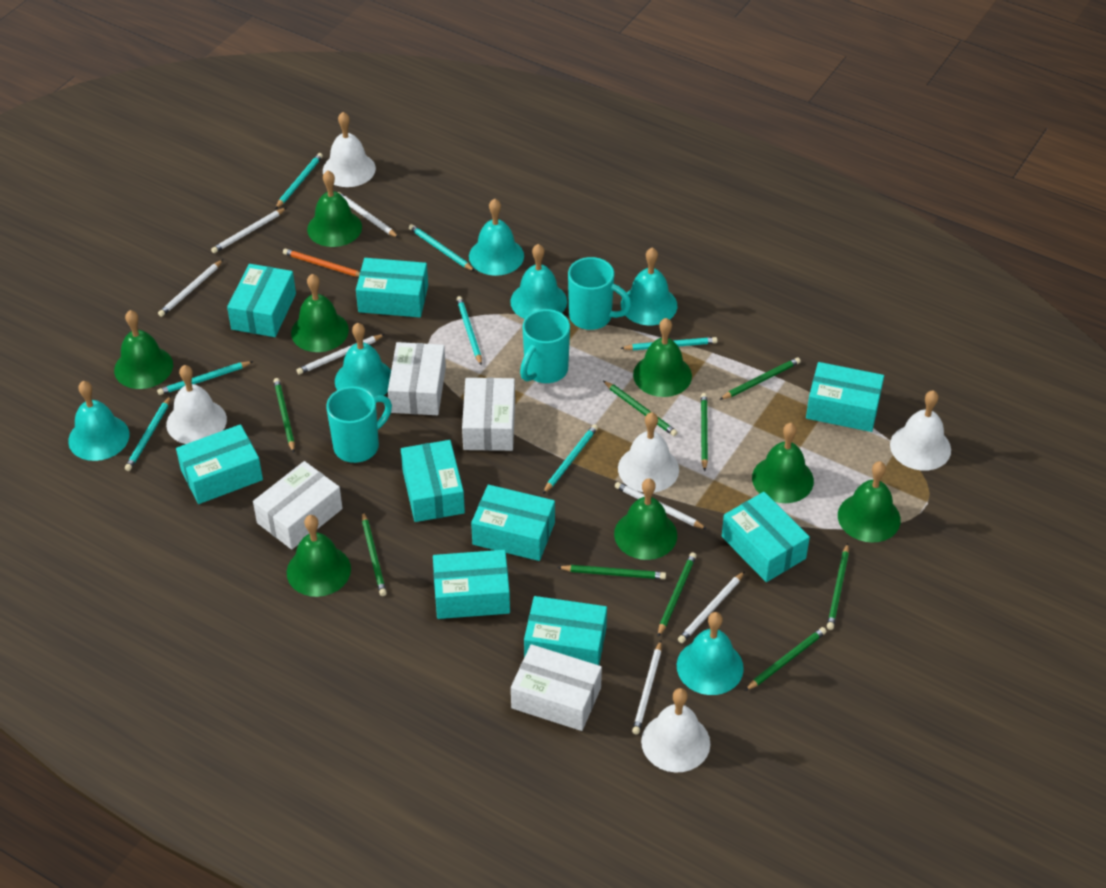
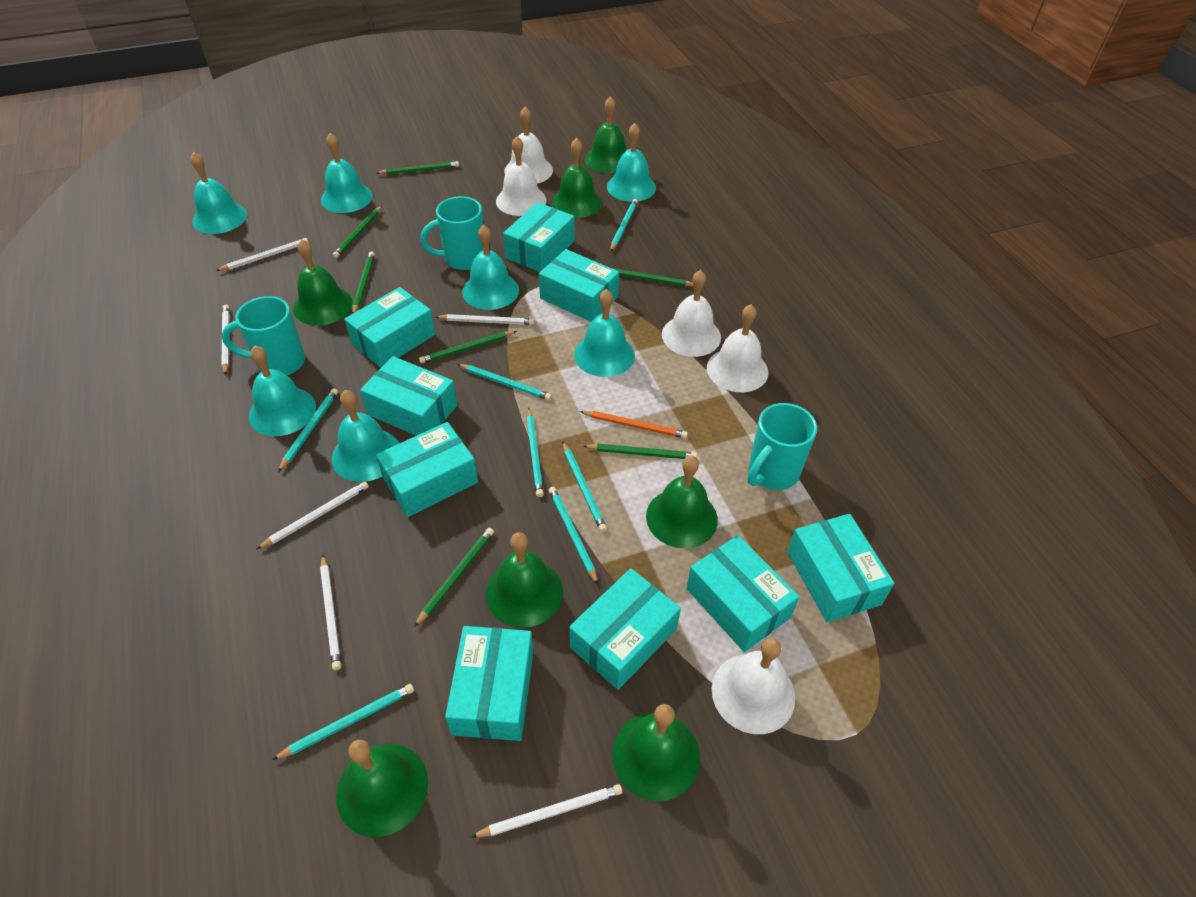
green bell: 8 -> 7
green pencil: 9 -> 7
turquoise bell: 6 -> 7
white box: 4 -> 0
white pencil: 7 -> 6

